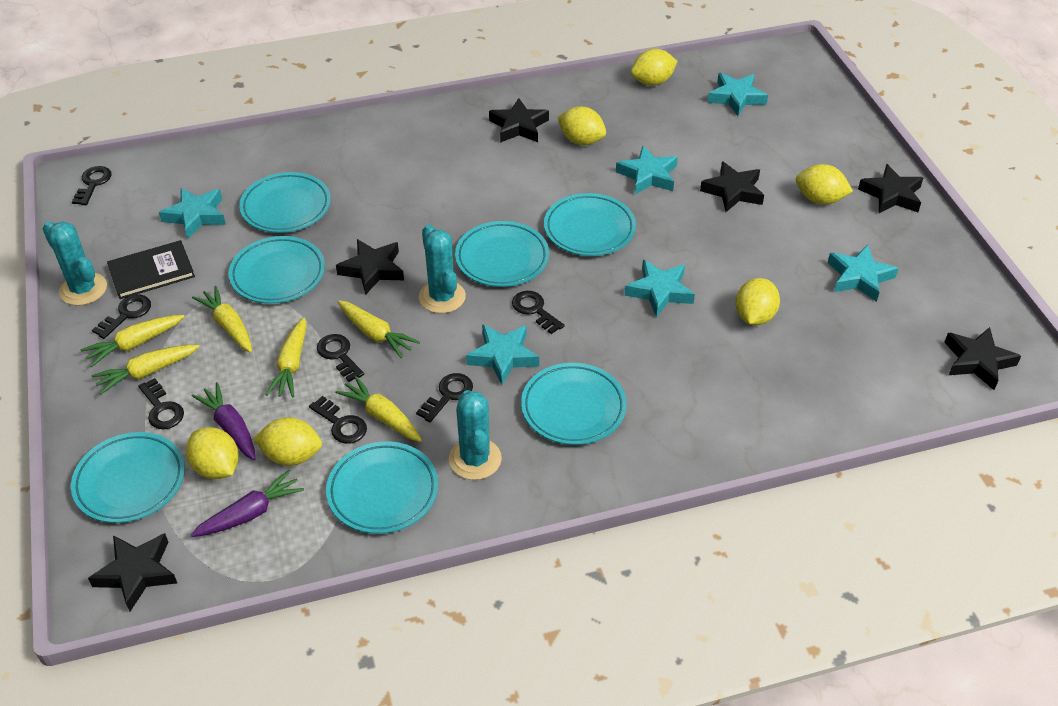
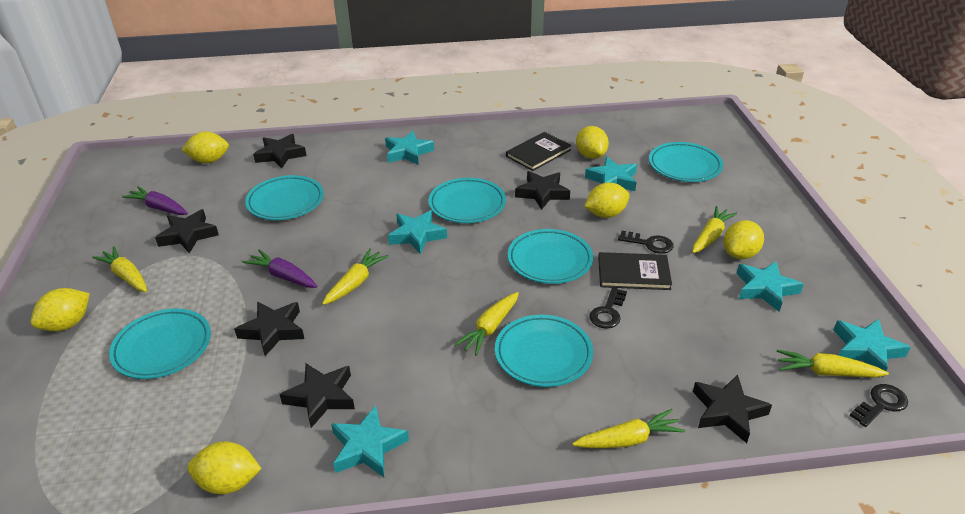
black book: 1 -> 2
black key: 7 -> 3
turquoise cactus: 3 -> 0
turquoise plate: 7 -> 6

